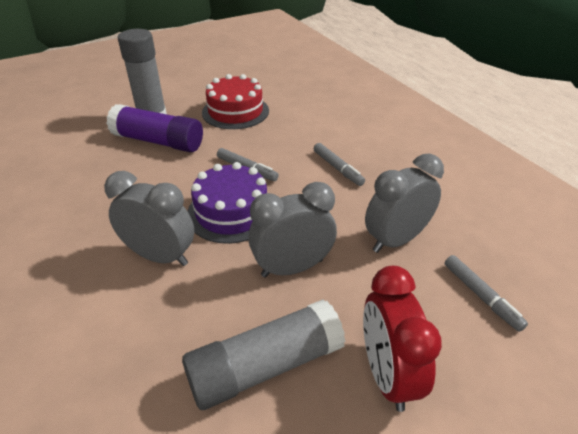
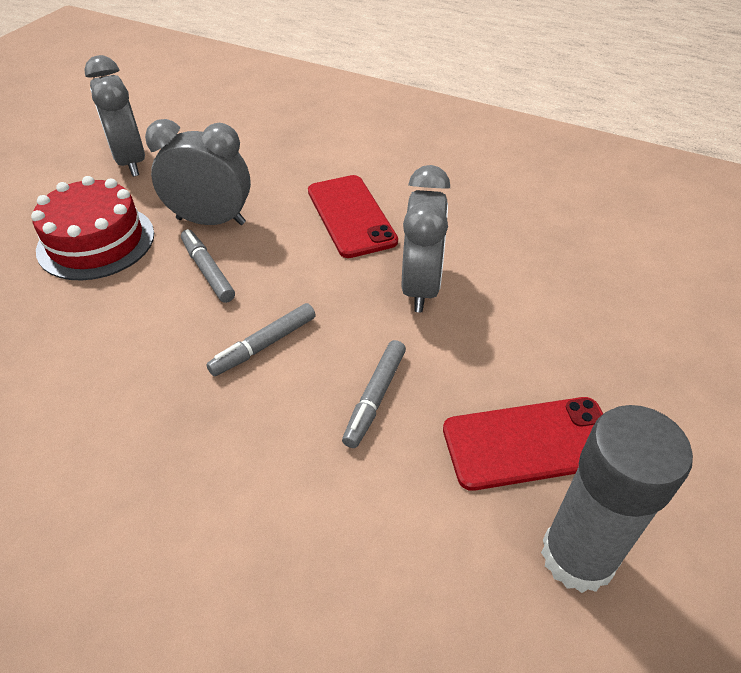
grey glue stick: 2 -> 1
purple cake: 1 -> 0
purple glue stick: 1 -> 0
red clock: 1 -> 0
red phone: 0 -> 2

